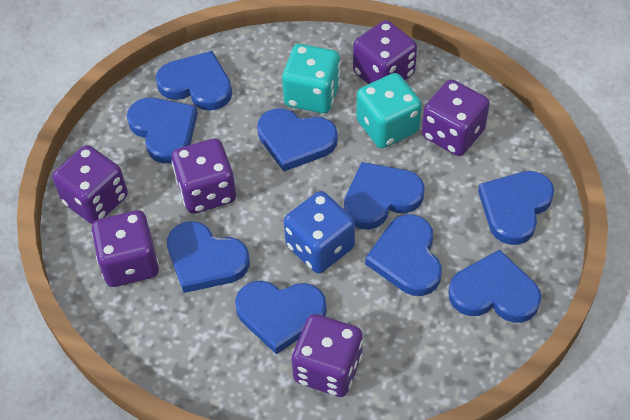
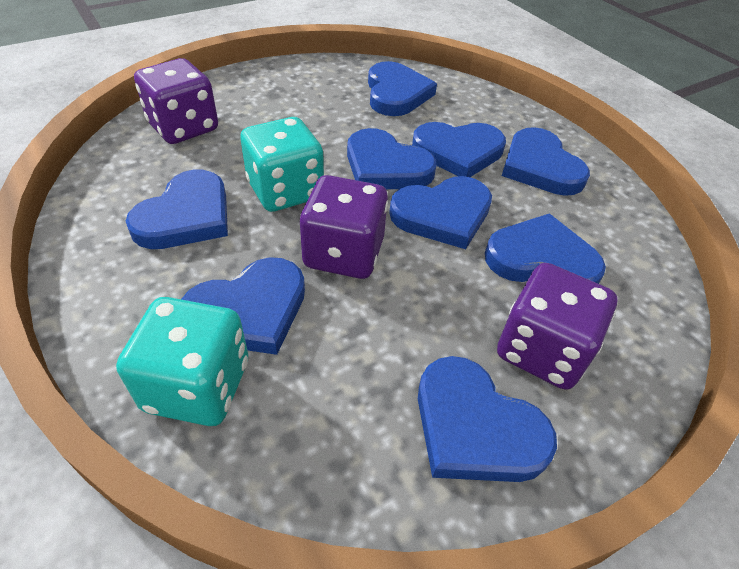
blue dice: 1 -> 0
purple dice: 6 -> 3

